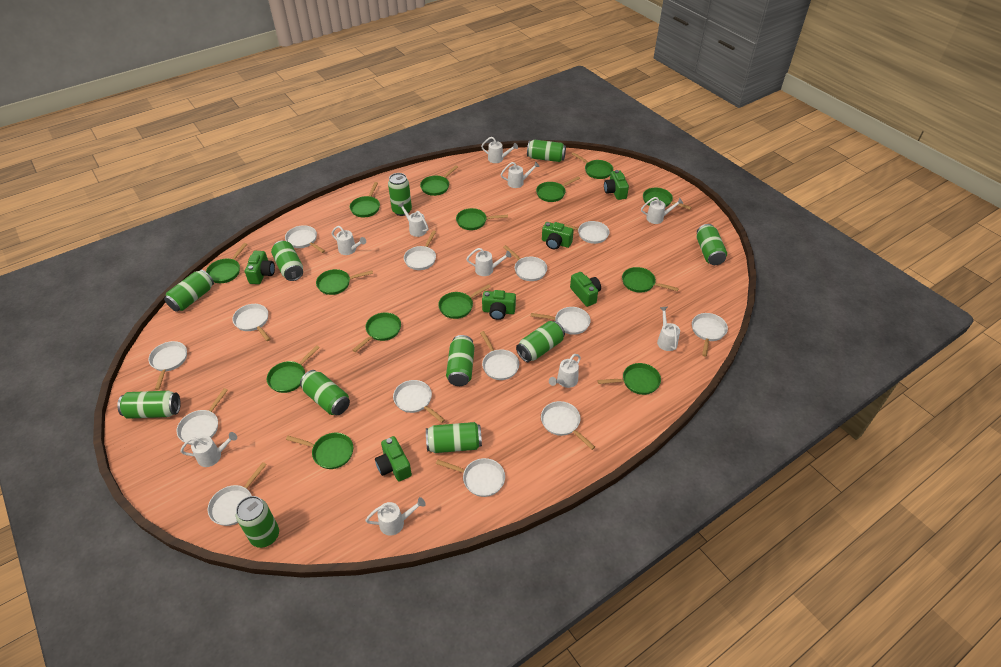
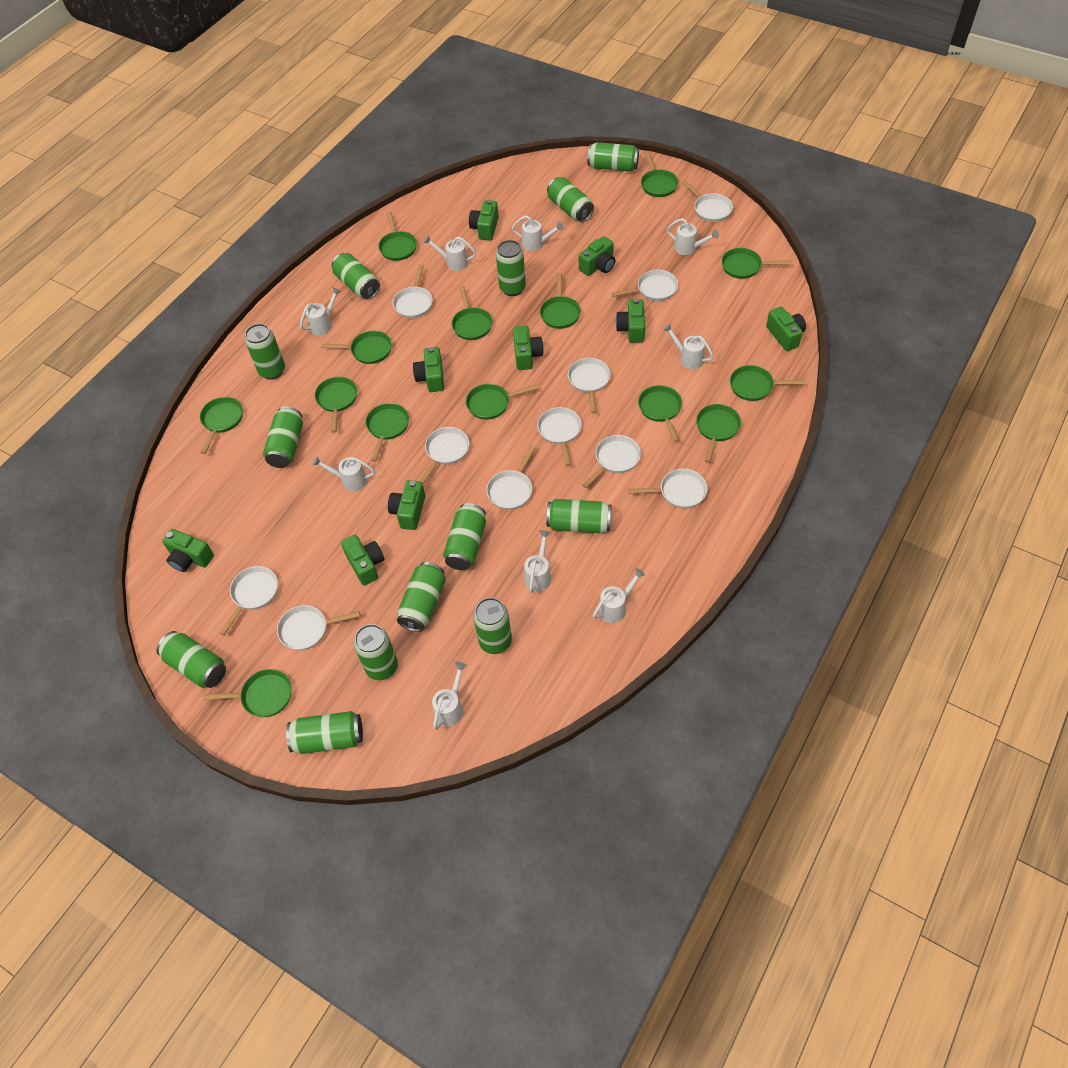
green camera: 6 -> 9
green can: 11 -> 13
white pan: 14 -> 11
white watering can: 10 -> 9

